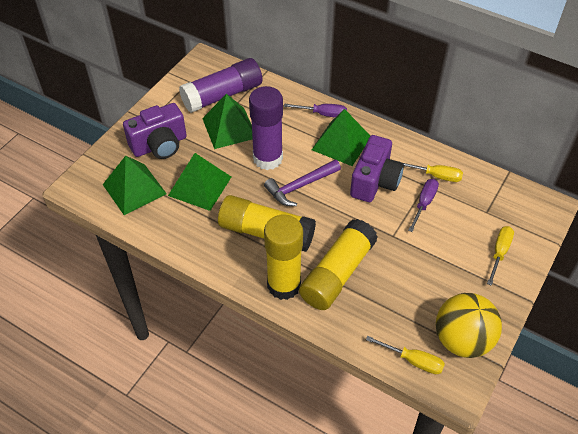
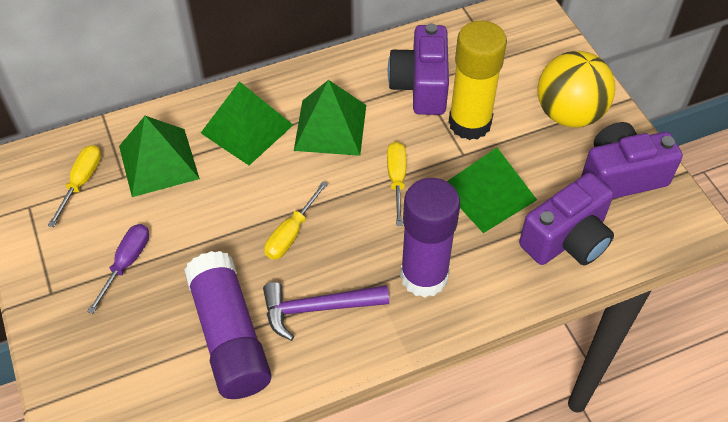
purple camera: 2 -> 3
purple screwdriver: 2 -> 1
yellow glue stick: 3 -> 1

